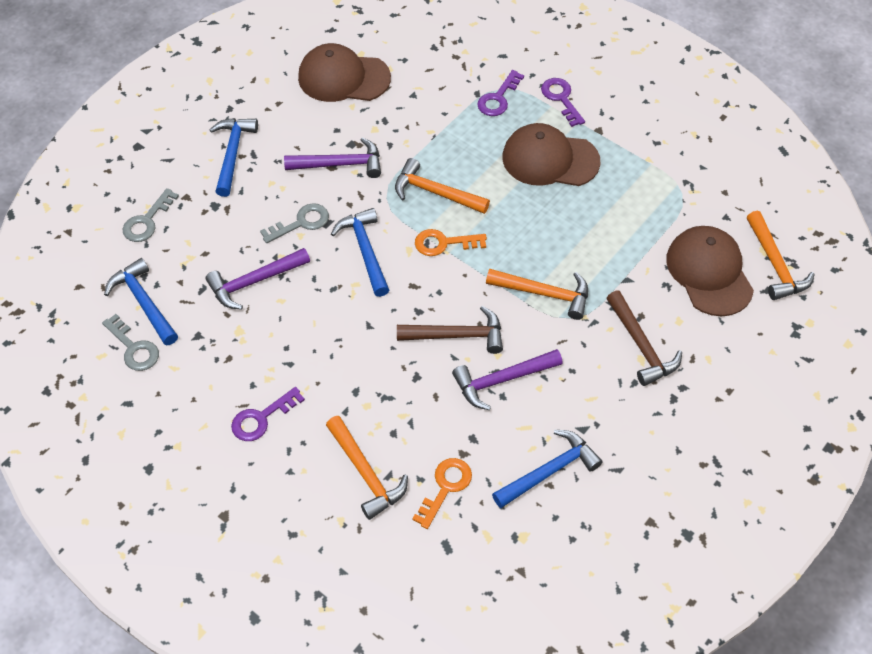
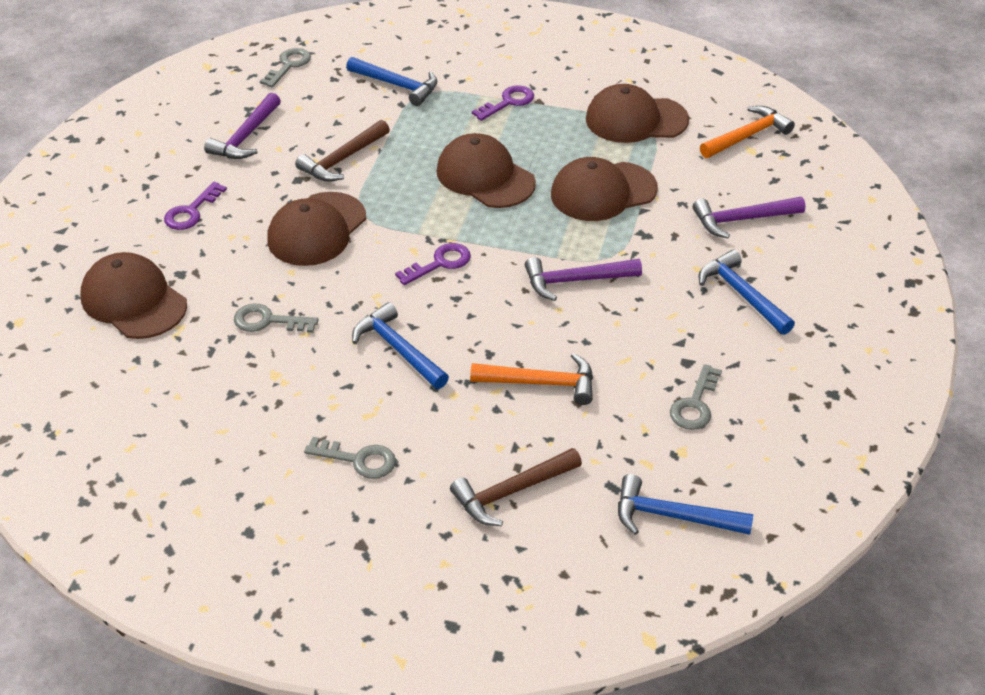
brown cap: 3 -> 5
grey key: 3 -> 4
orange hammer: 4 -> 2
orange key: 2 -> 0

